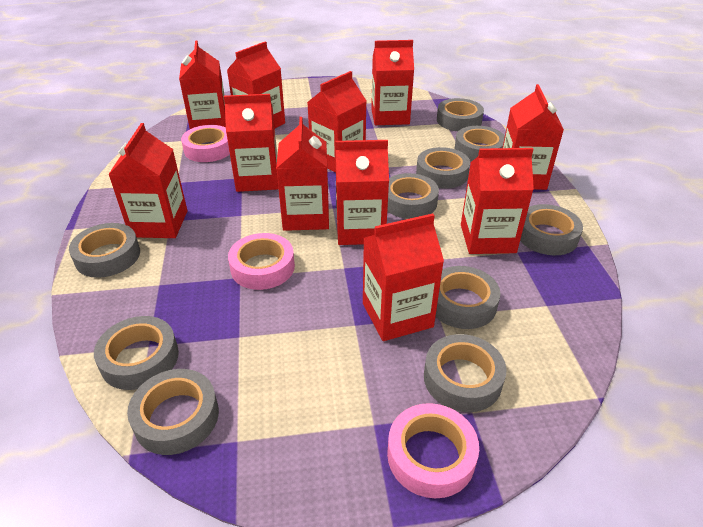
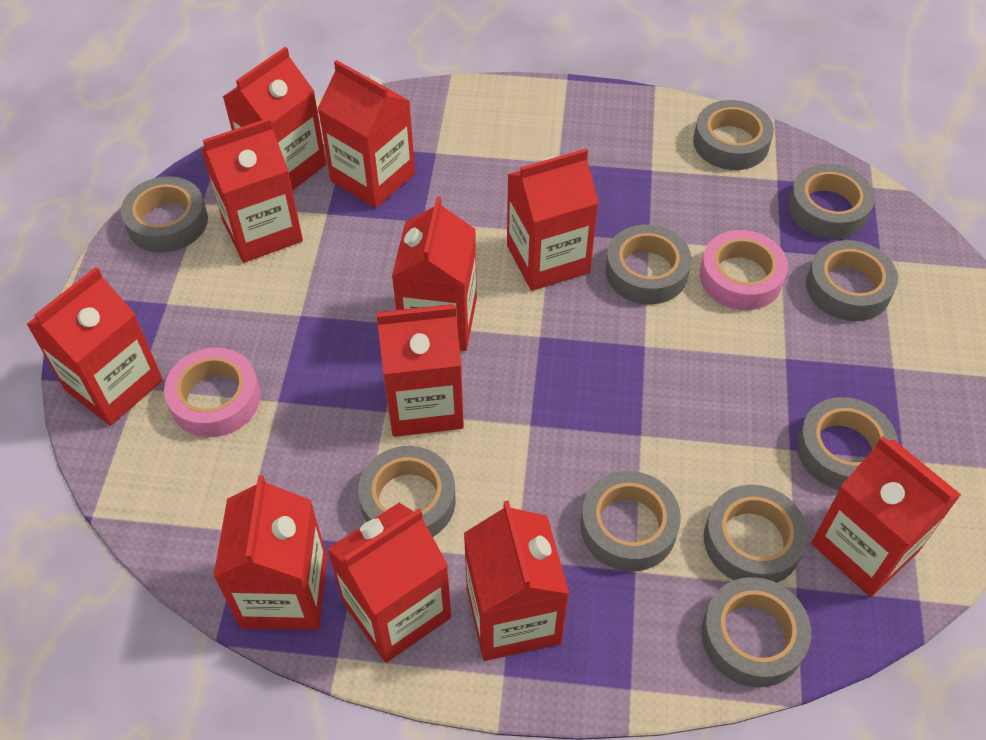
pink tape: 3 -> 2

